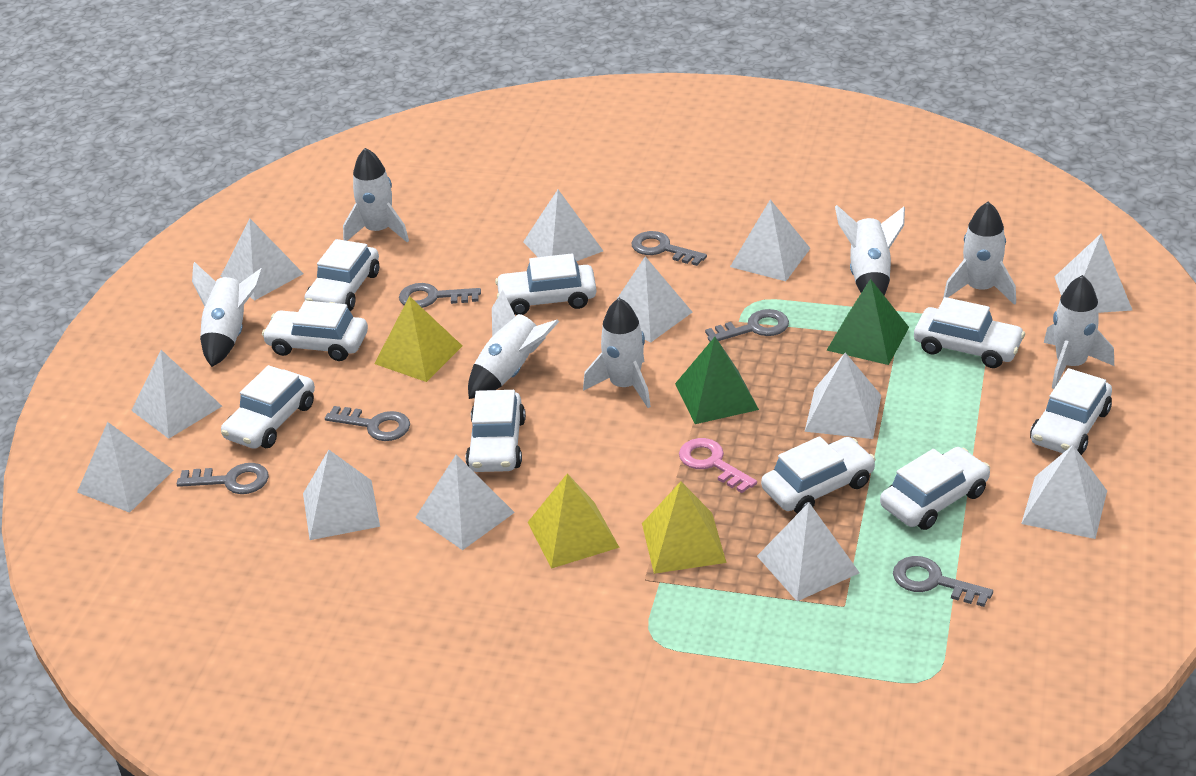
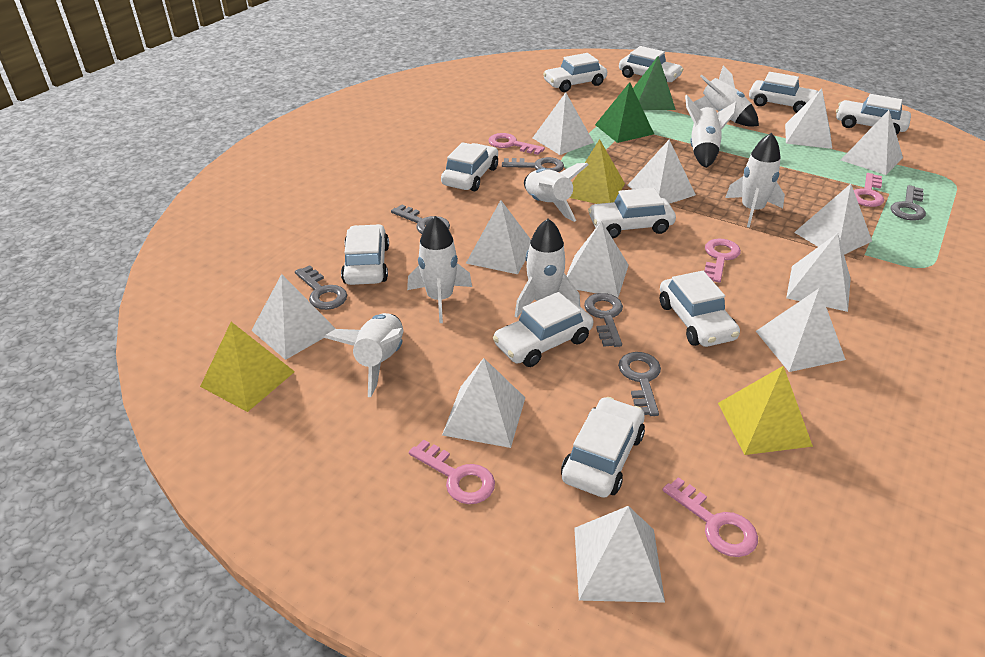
pink key: 1 -> 5
white car: 9 -> 10

